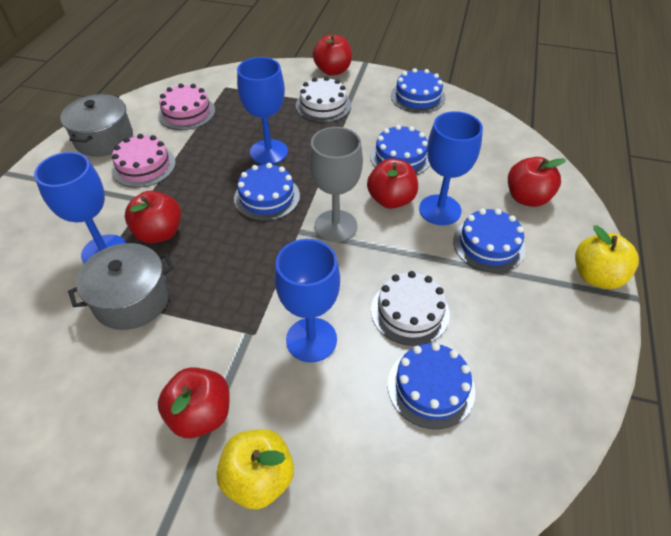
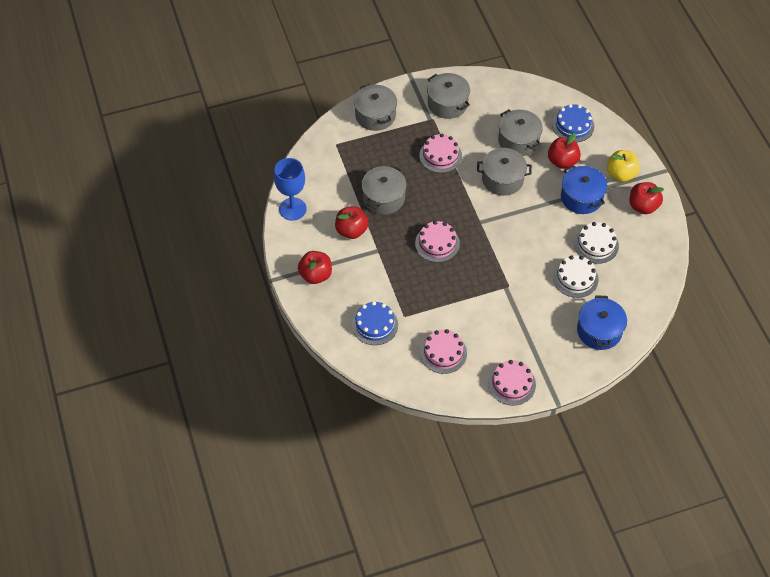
blue cake: 5 -> 2
blue goblet: 4 -> 1
blue pot: 0 -> 2
grey goblet: 1 -> 0
grey pot: 2 -> 5
pink cake: 2 -> 4
red apple: 5 -> 4
yellow apple: 2 -> 1

